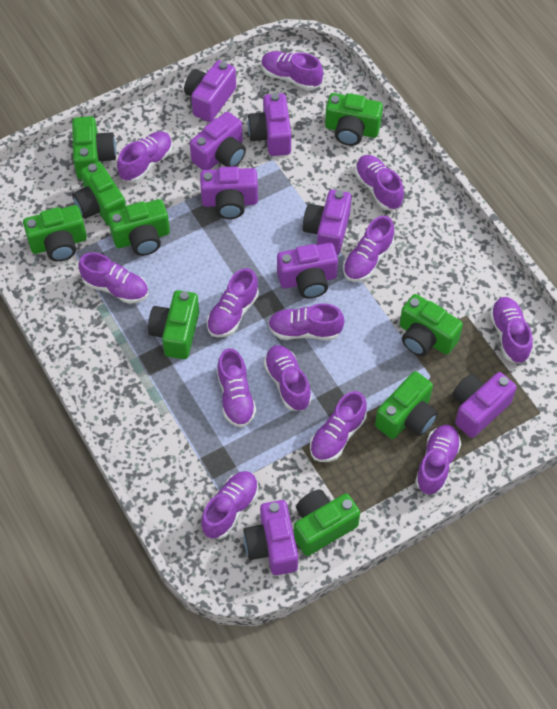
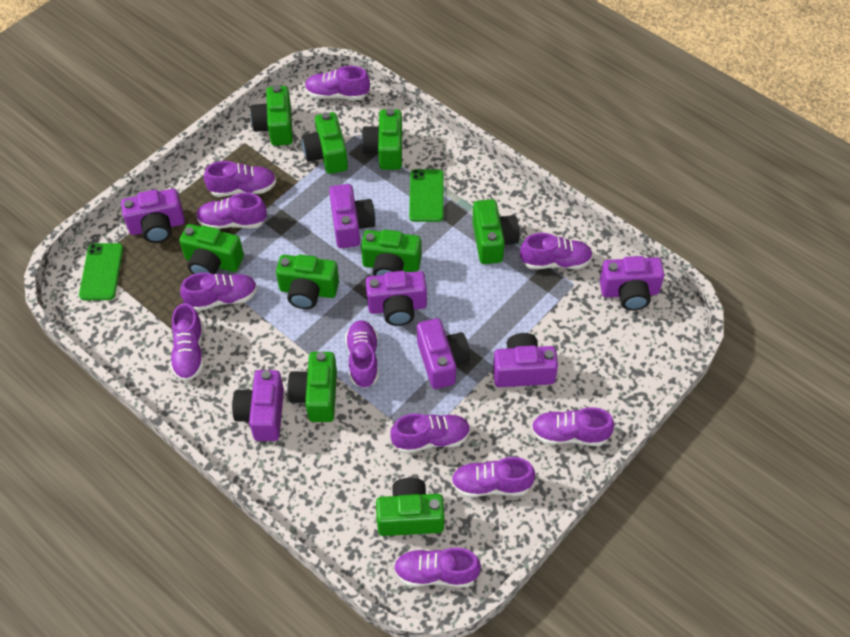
green phone: 0 -> 2
purple camera: 8 -> 7
purple shoe: 13 -> 11

